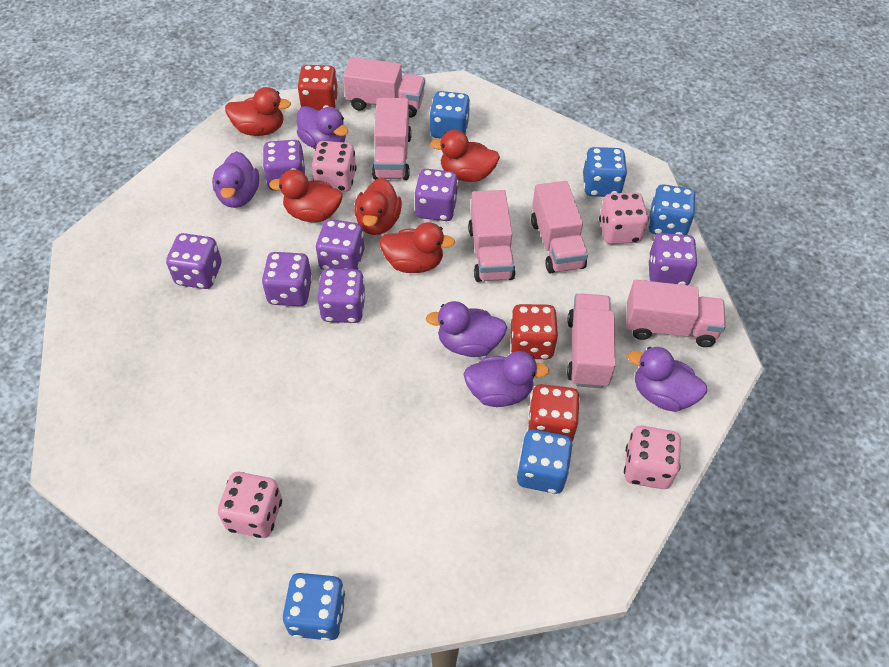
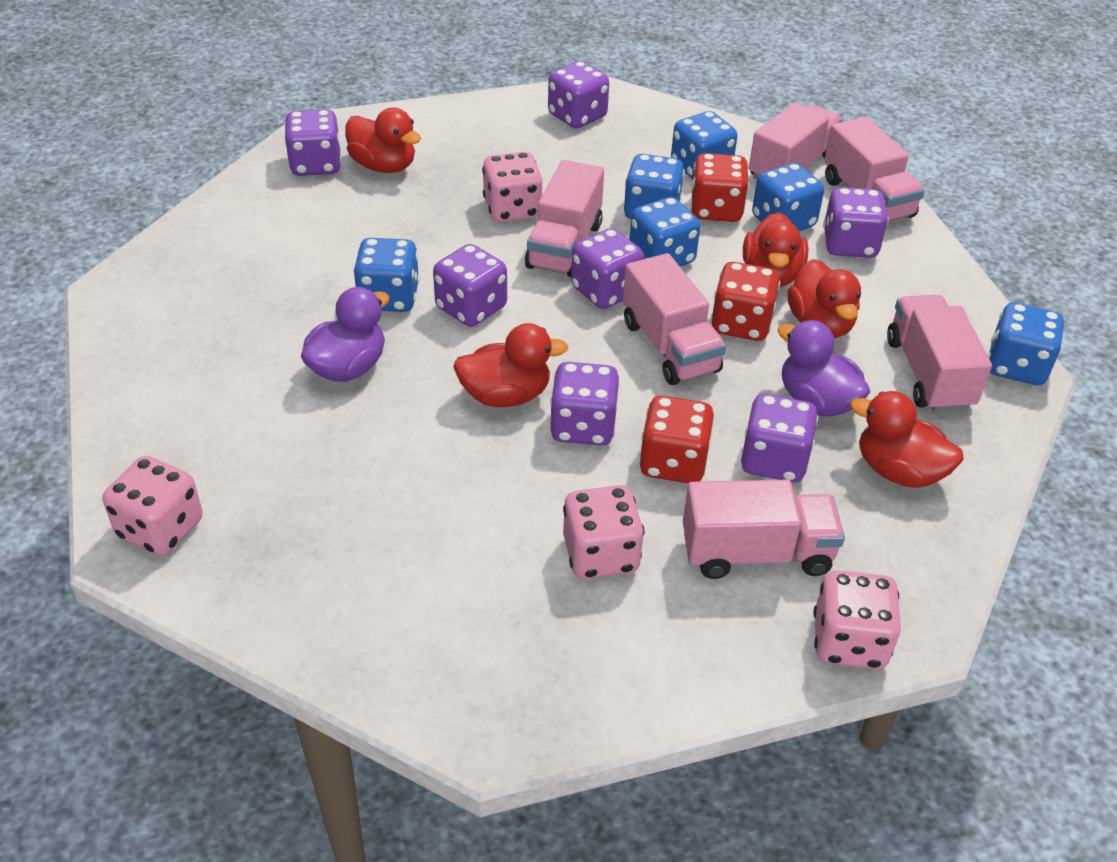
blue dice: 5 -> 6
purple duck: 5 -> 2

